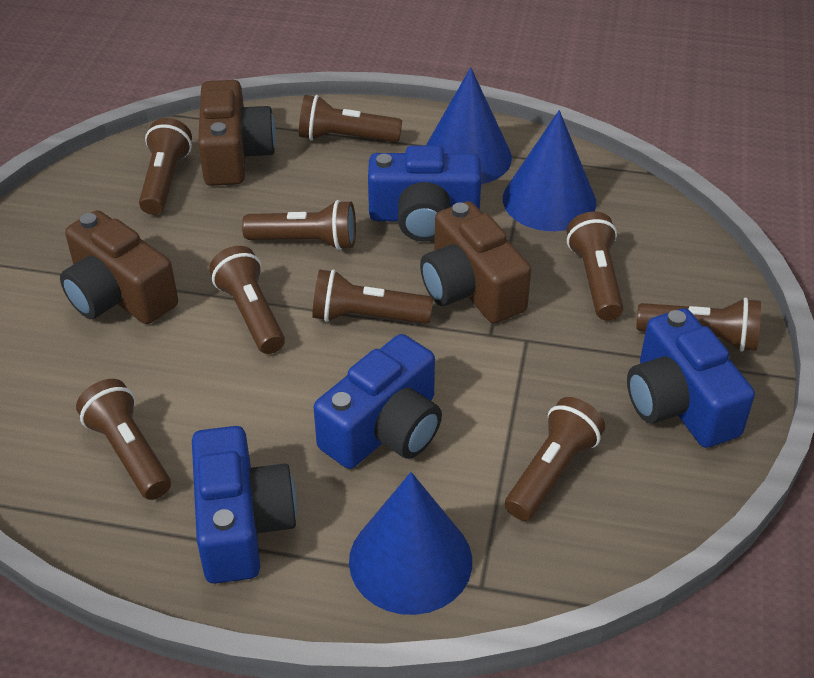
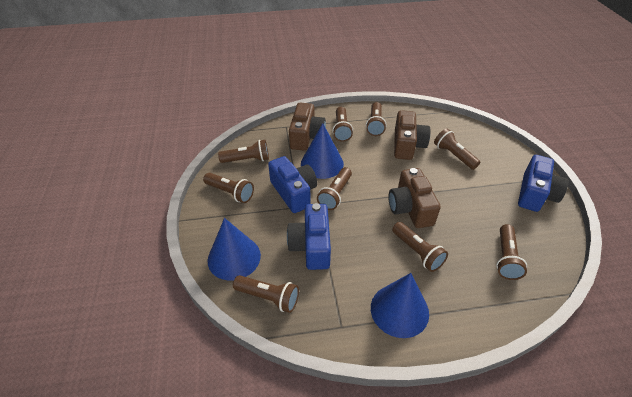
blue camera: 4 -> 3

